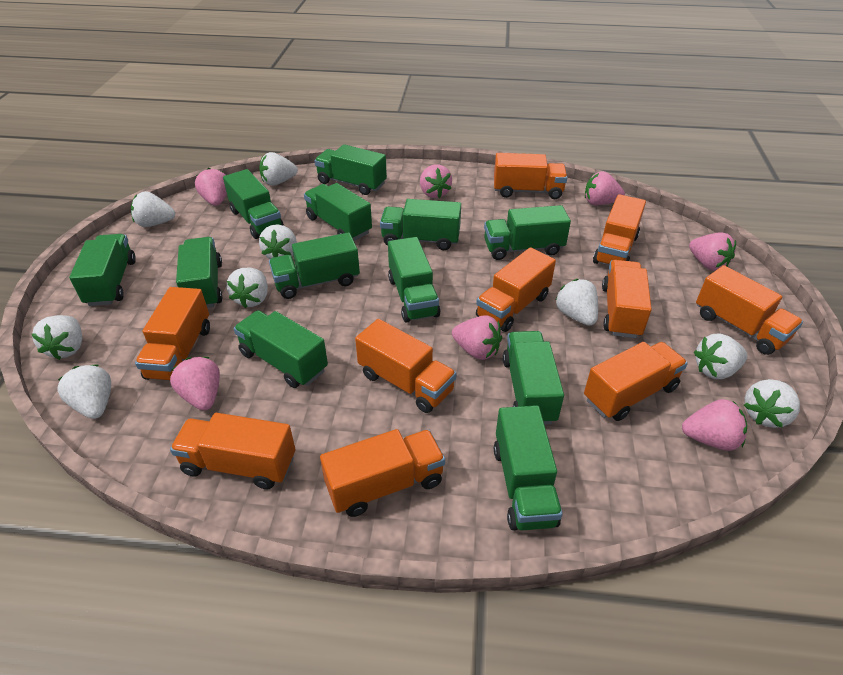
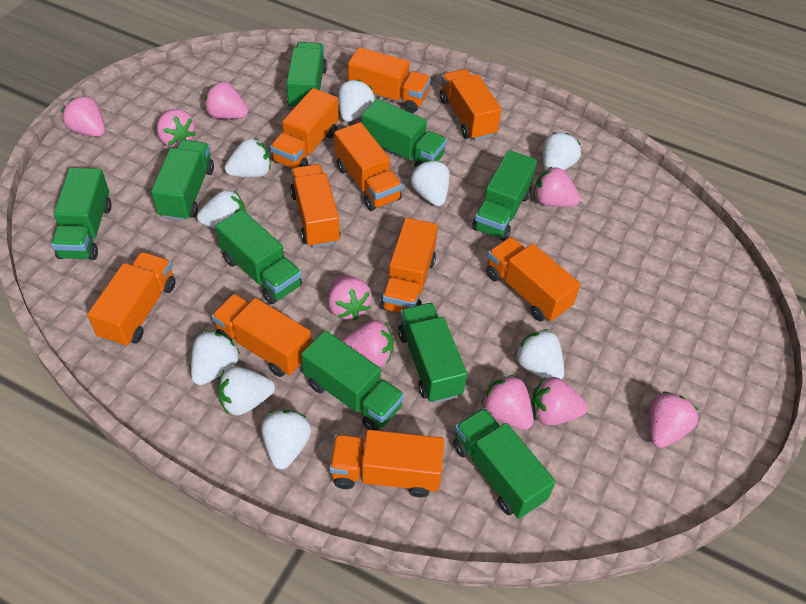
green truck: 12 -> 9
pink strawberry: 7 -> 9

